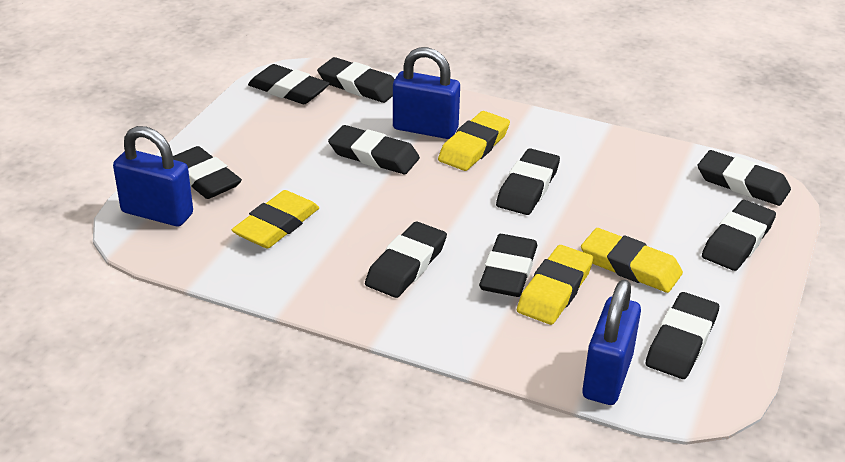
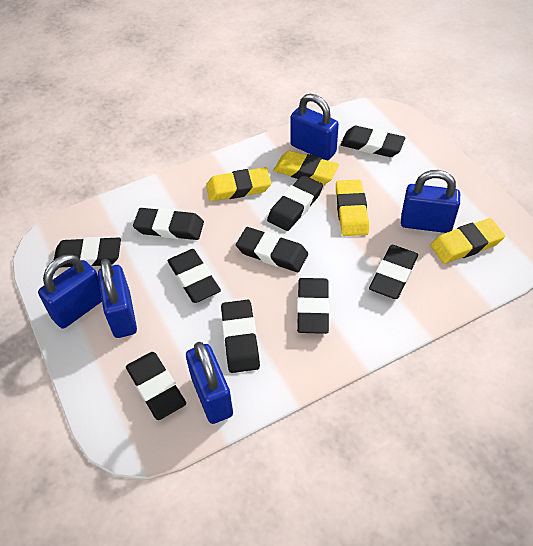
blue padlock: 3 -> 5

